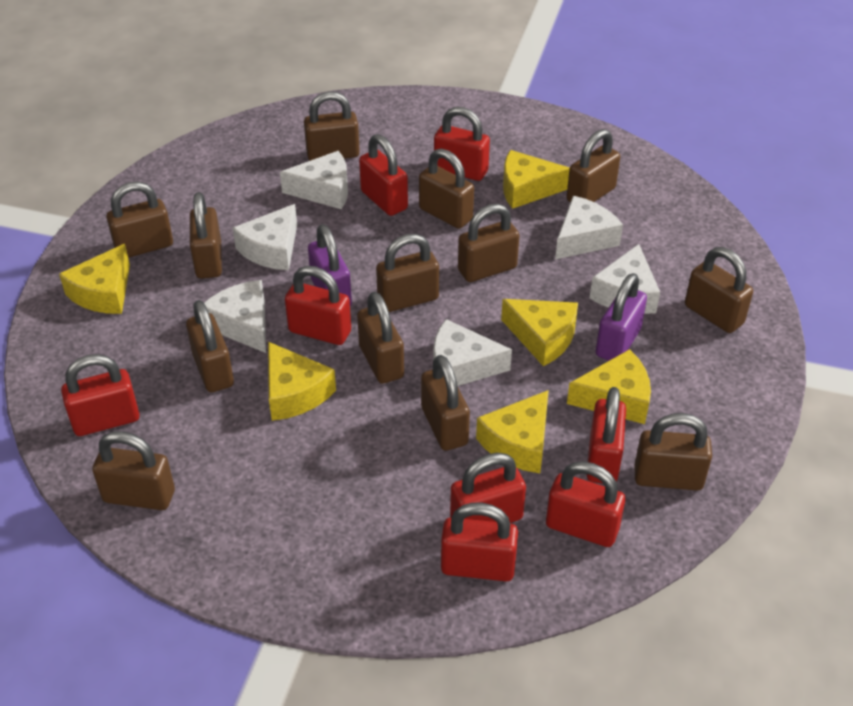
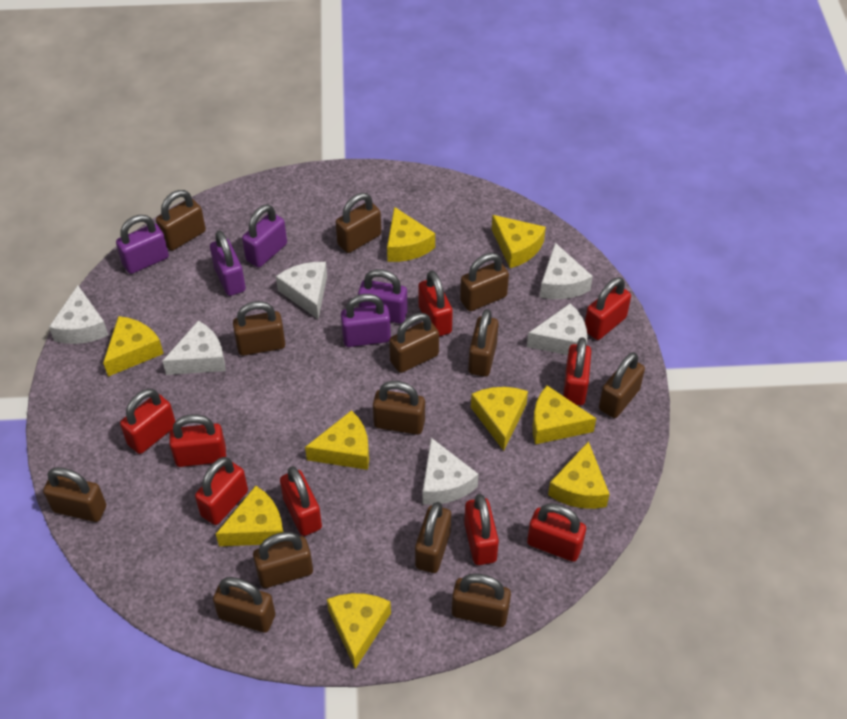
purple padlock: 2 -> 5
red padlock: 8 -> 9
yellow cheese: 6 -> 9

